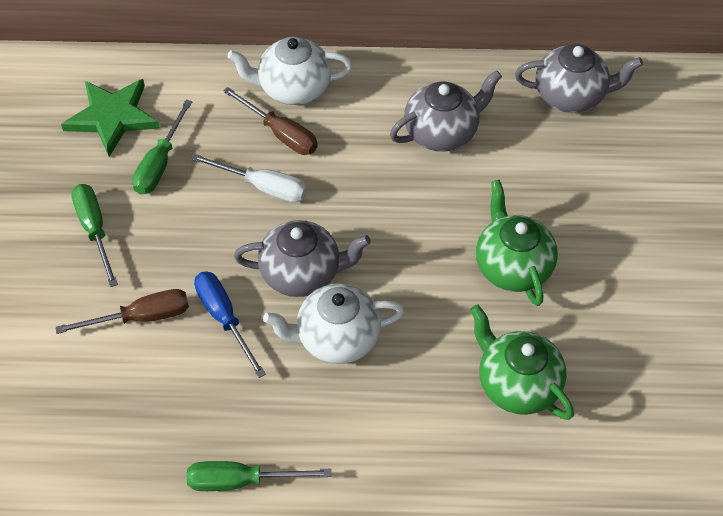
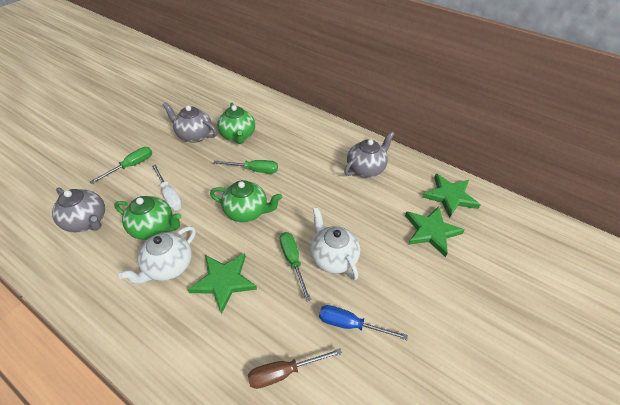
brown screwdriver: 2 -> 1
green star: 1 -> 3
green teapot: 2 -> 3

